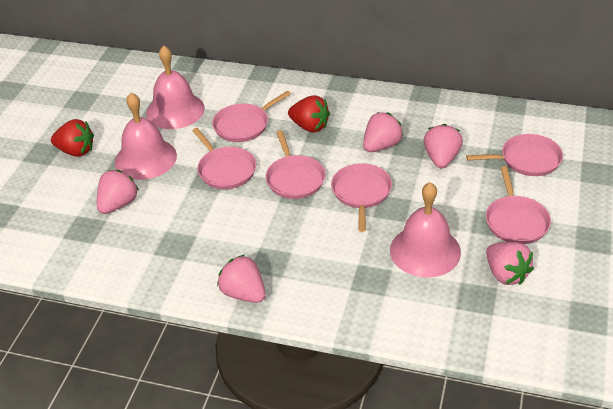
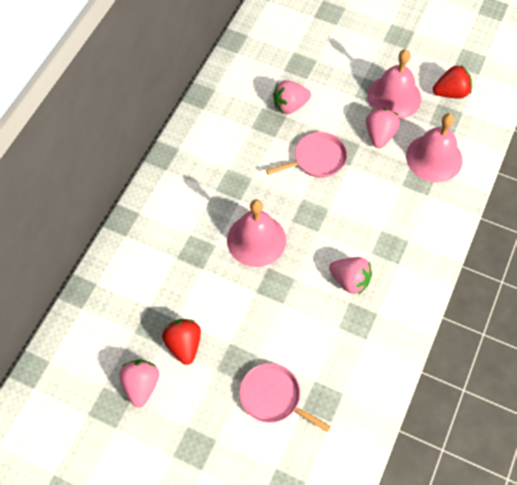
pink pan: 6 -> 2
pink strawberry: 5 -> 4

